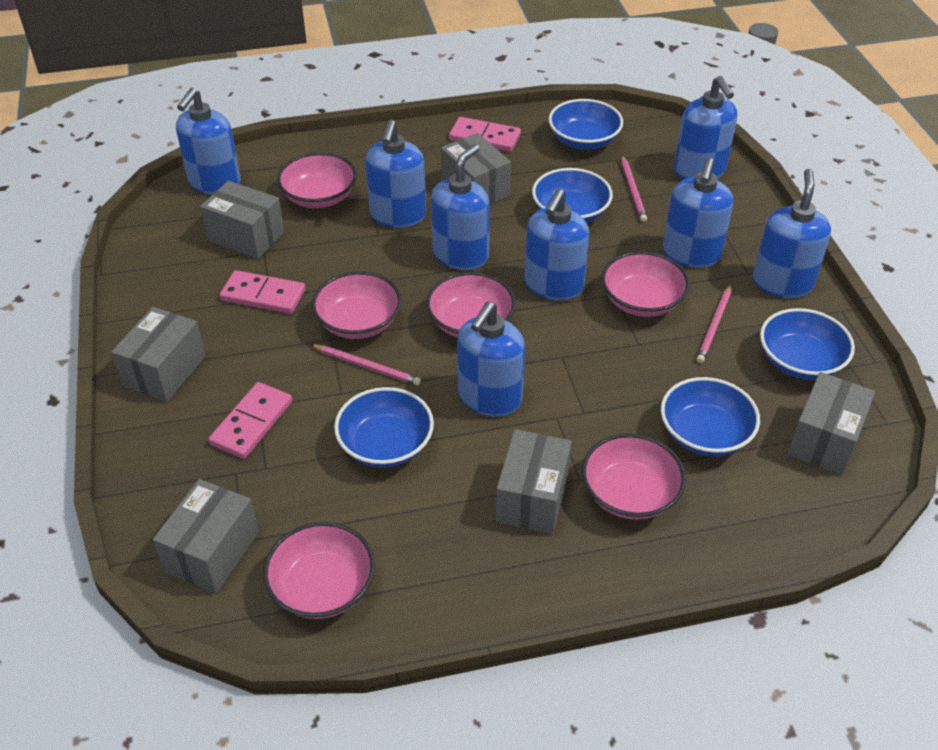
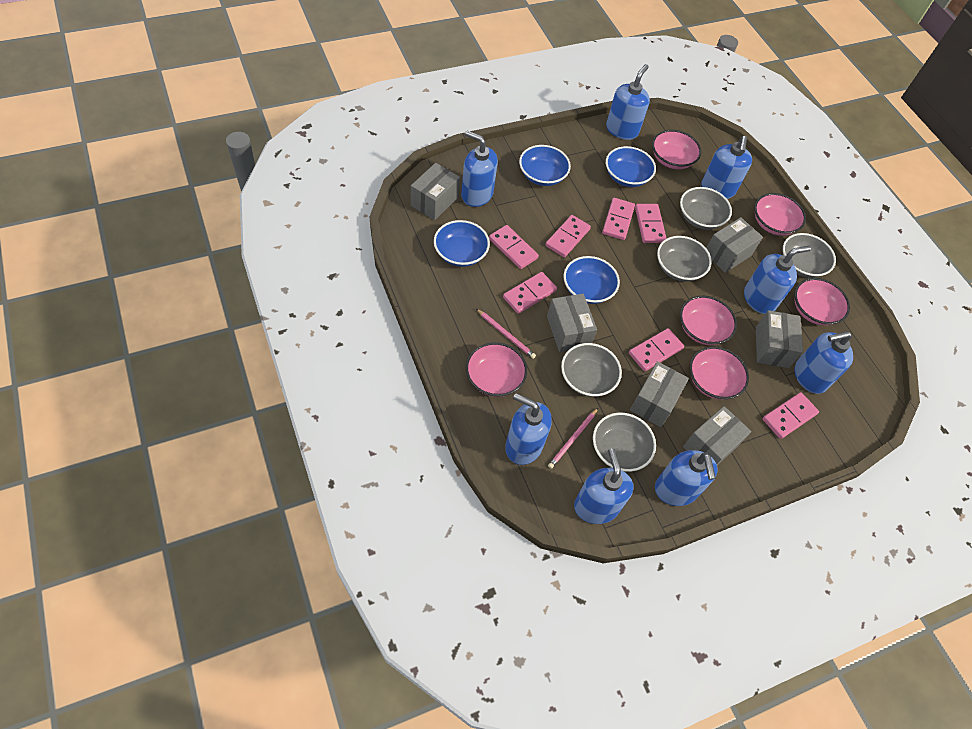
blue bowl: 5 -> 4
grey bowl: 0 -> 5
pink domino: 3 -> 7
pink pencil: 3 -> 2

